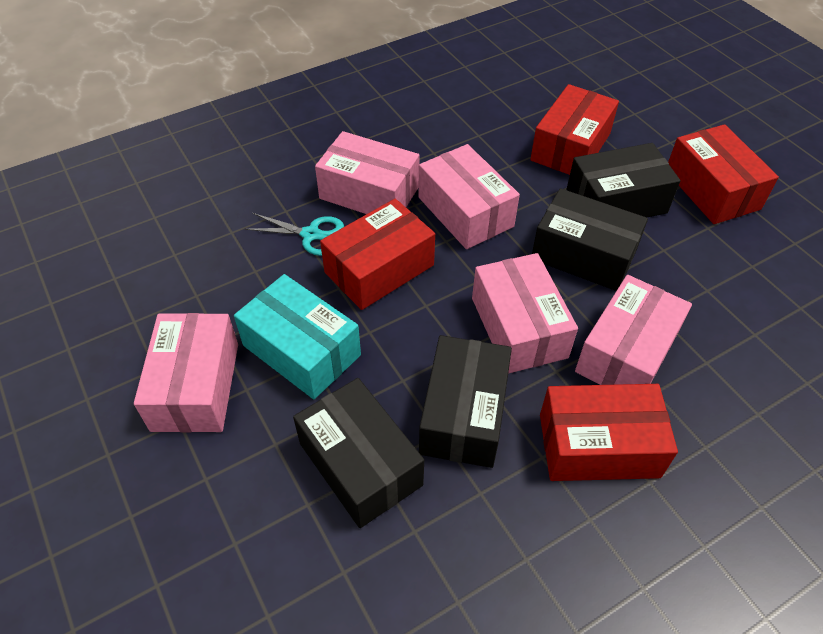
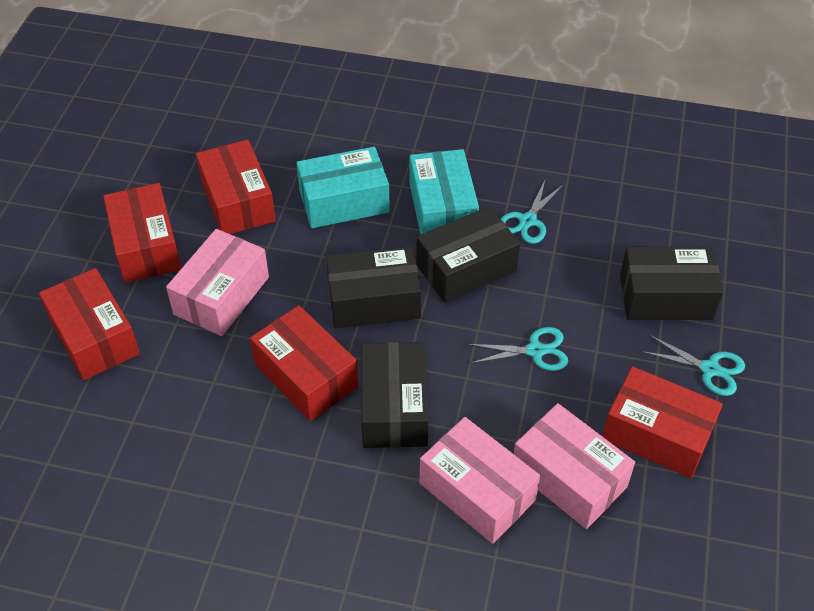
pink box: 5 -> 3
red box: 4 -> 5
turquoise box: 1 -> 2
turquoise scissors: 1 -> 3

